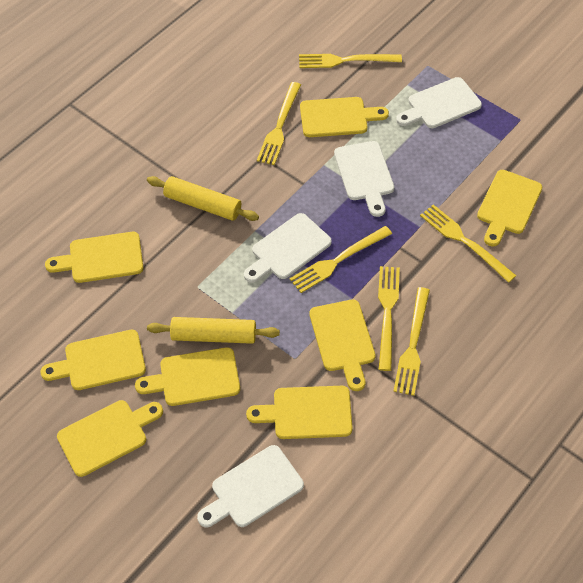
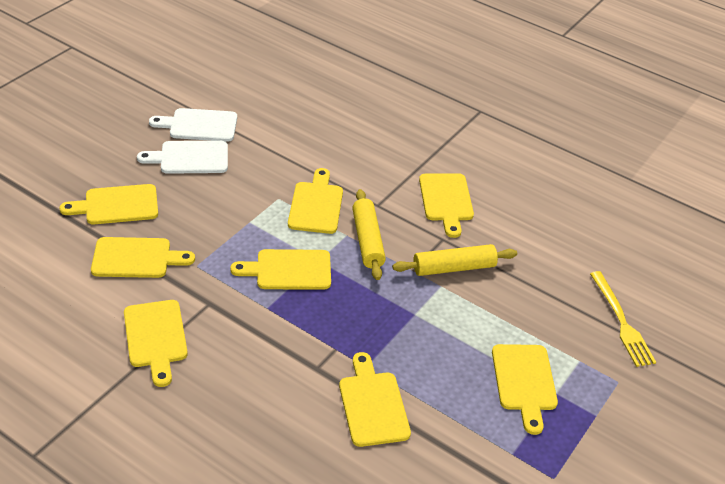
white cutting board: 4 -> 2
yellow fork: 6 -> 1

